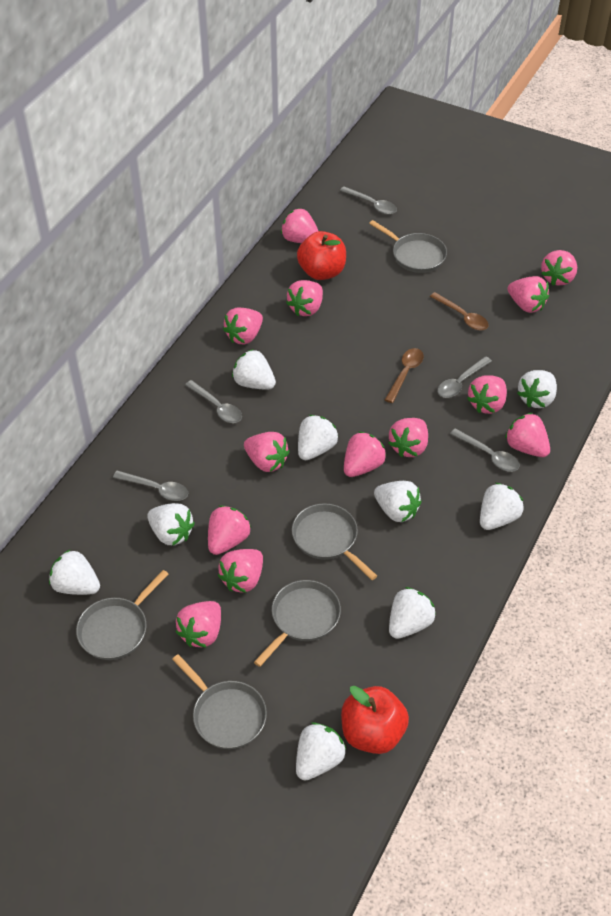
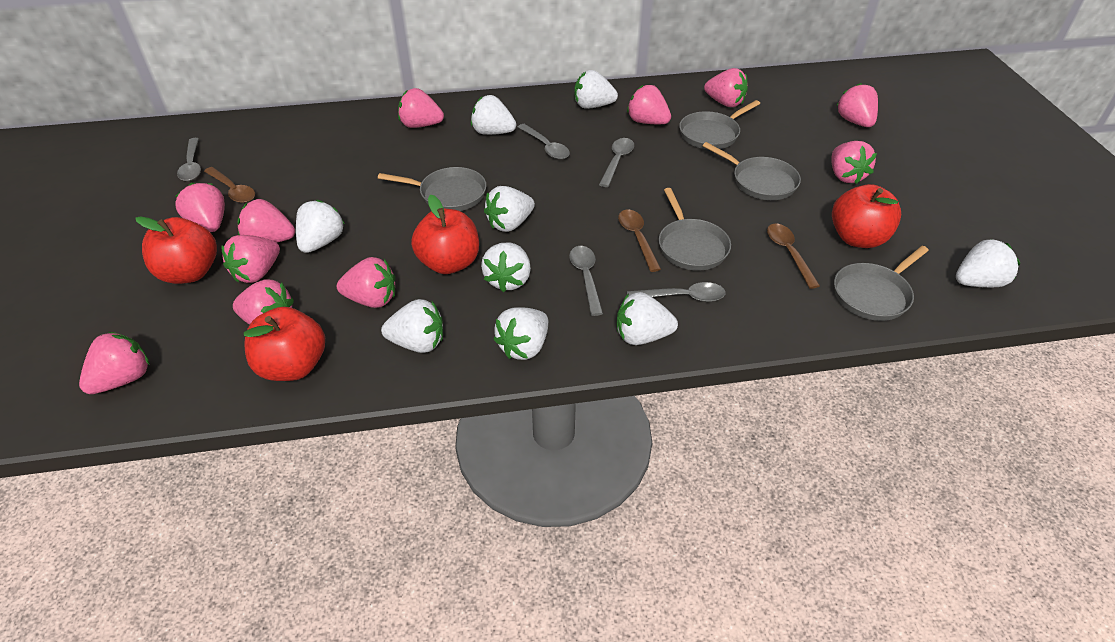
brown spoon: 2 -> 3
pink strawberry: 13 -> 11
red apple: 2 -> 4

